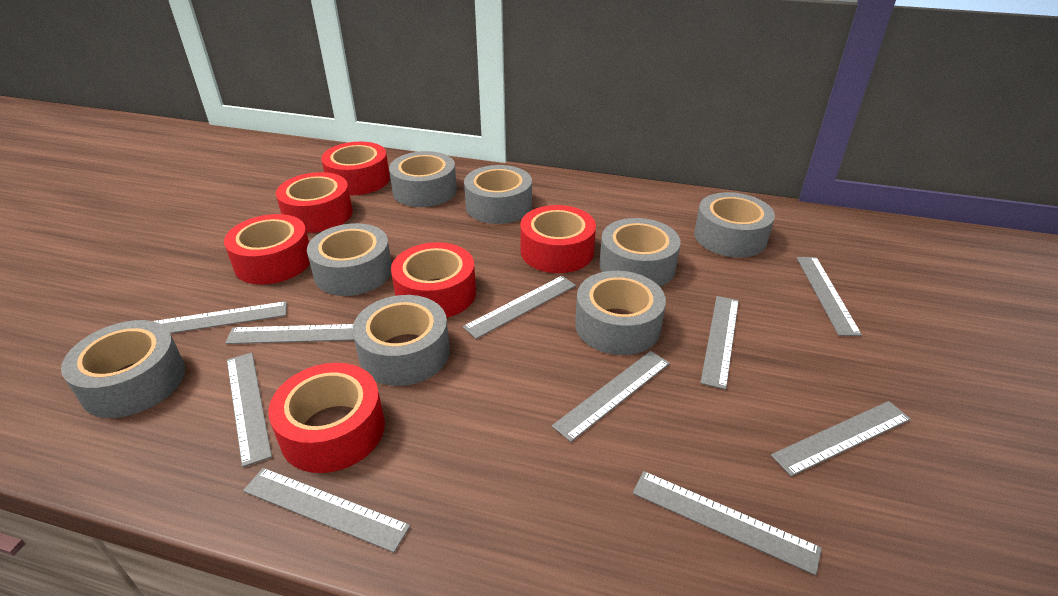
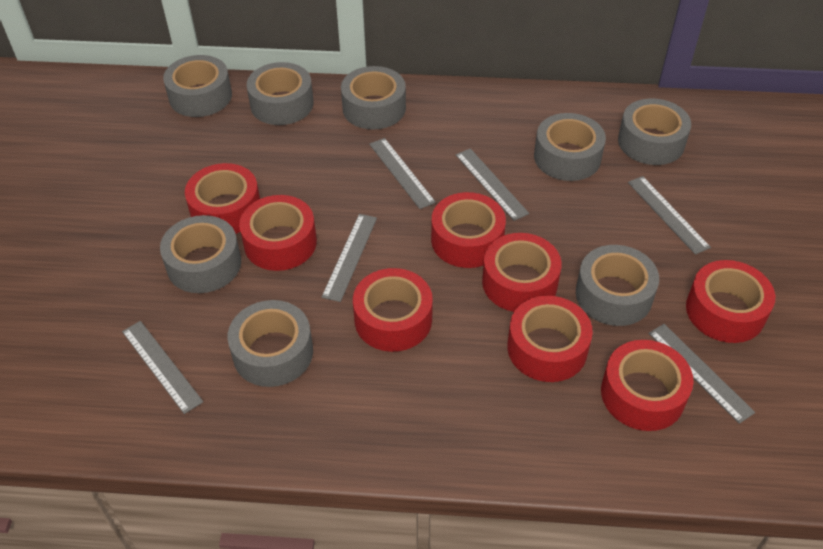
grey ruler: 10 -> 6
red tape: 6 -> 8

